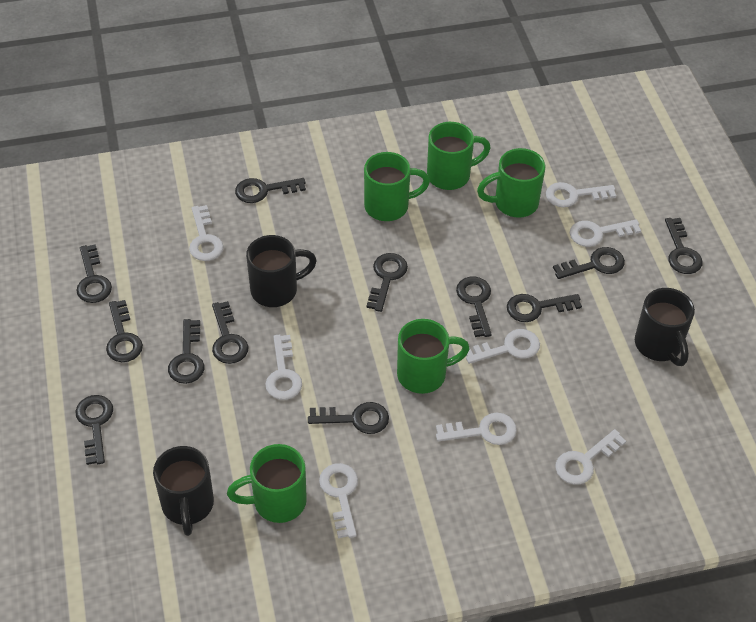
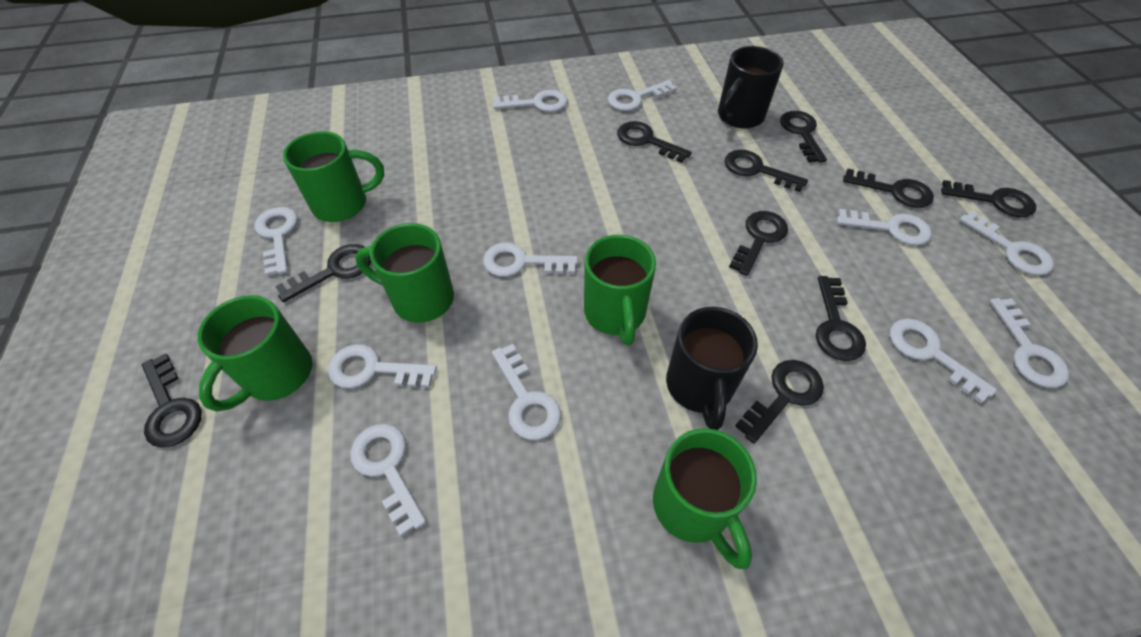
black key: 12 -> 10
black mug: 3 -> 2
white key: 8 -> 11

